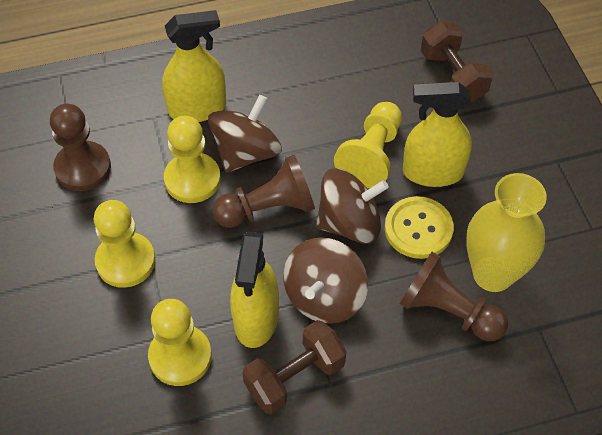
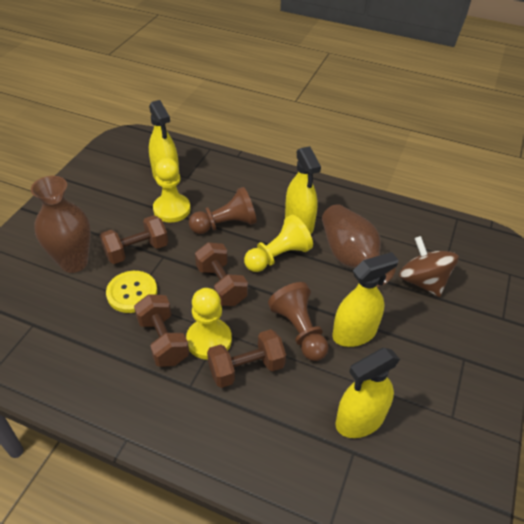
brown dumbbell: 2 -> 4
brown pawn: 3 -> 2
brown spinning top: 3 -> 1
brown vase: 0 -> 2
yellow pawn: 4 -> 3
yellow spray bottle: 3 -> 4
yellow vase: 1 -> 0

